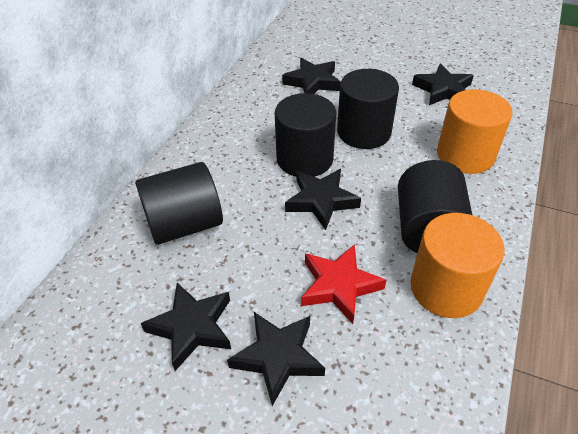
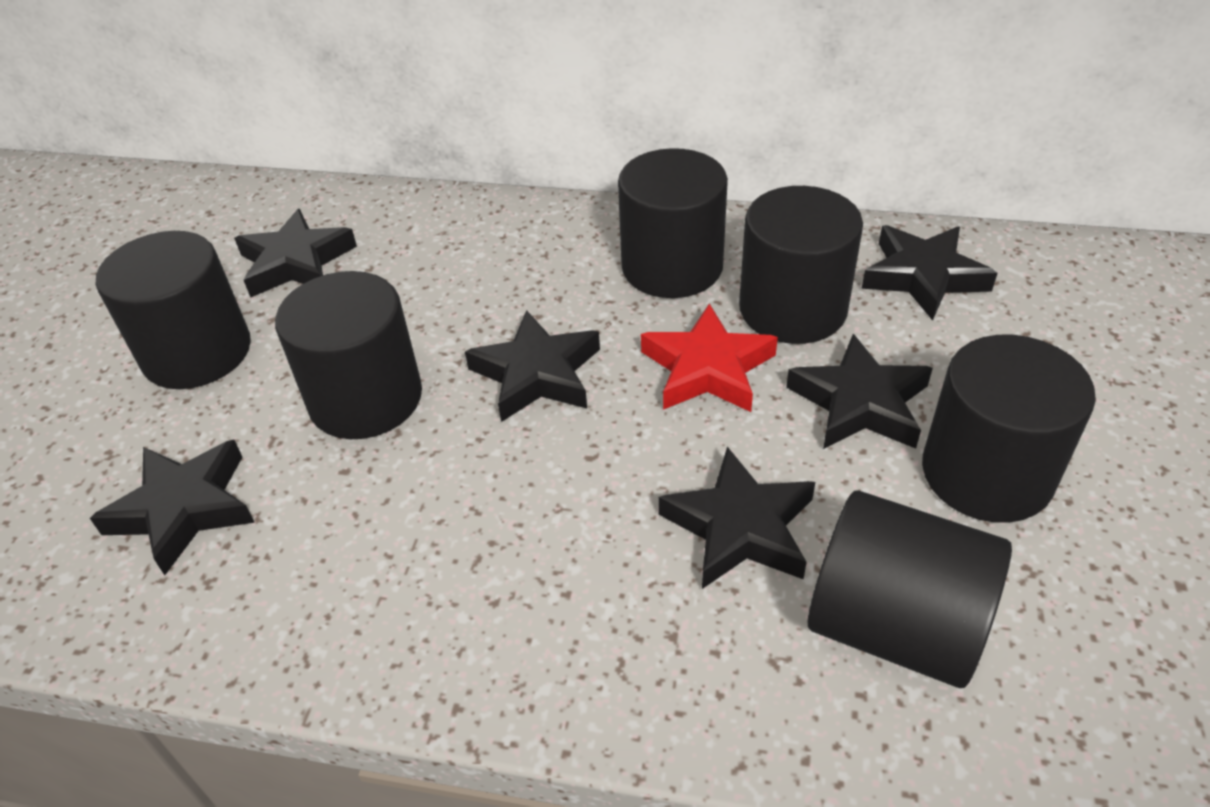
black cylinder: 4 -> 6
black star: 5 -> 6
orange cylinder: 2 -> 0

